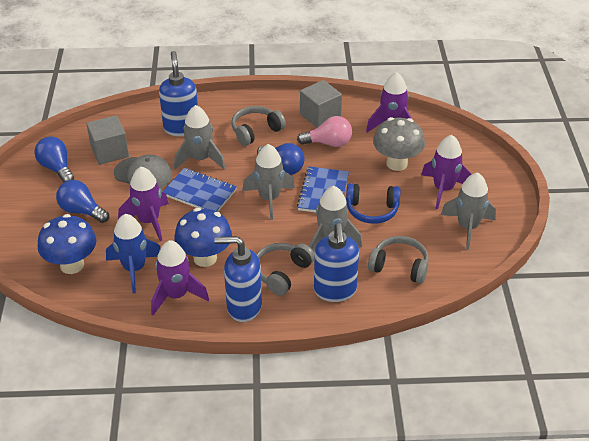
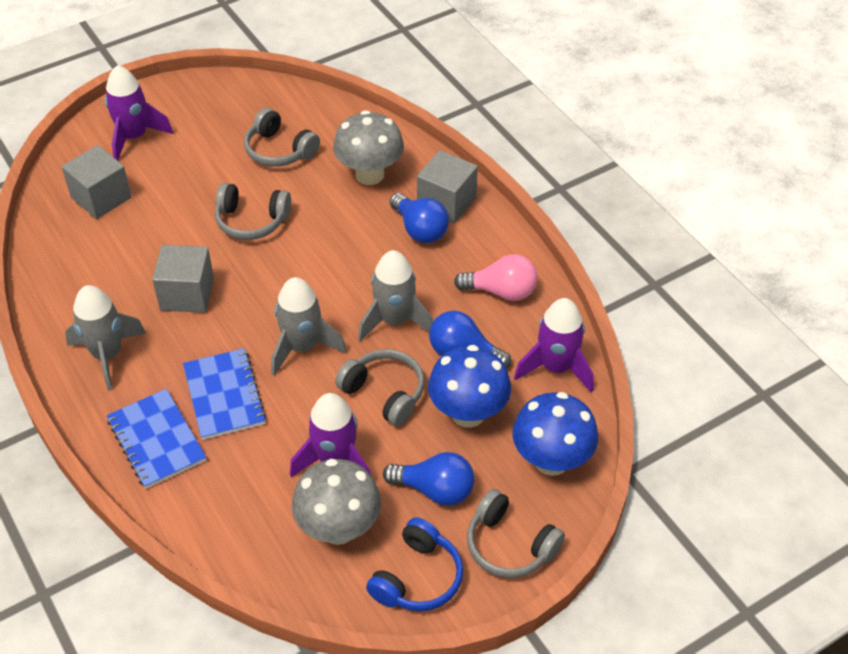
blue rocket: 1 -> 0
blue soap dispenser: 3 -> 0
grey cap: 1 -> 0
grey cube: 2 -> 3
grey headphones: 3 -> 4
grey mushroom: 1 -> 2
grey rocket: 4 -> 3
purple rocket: 4 -> 3

